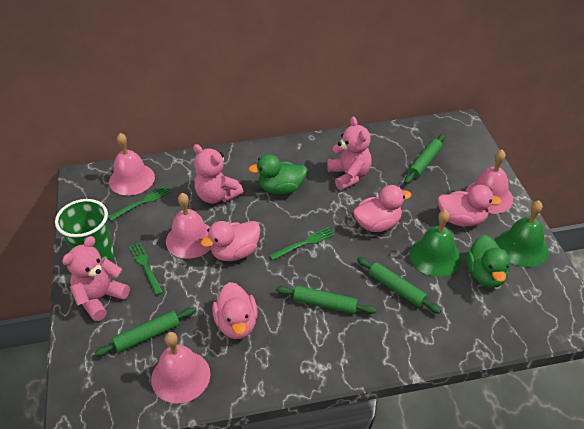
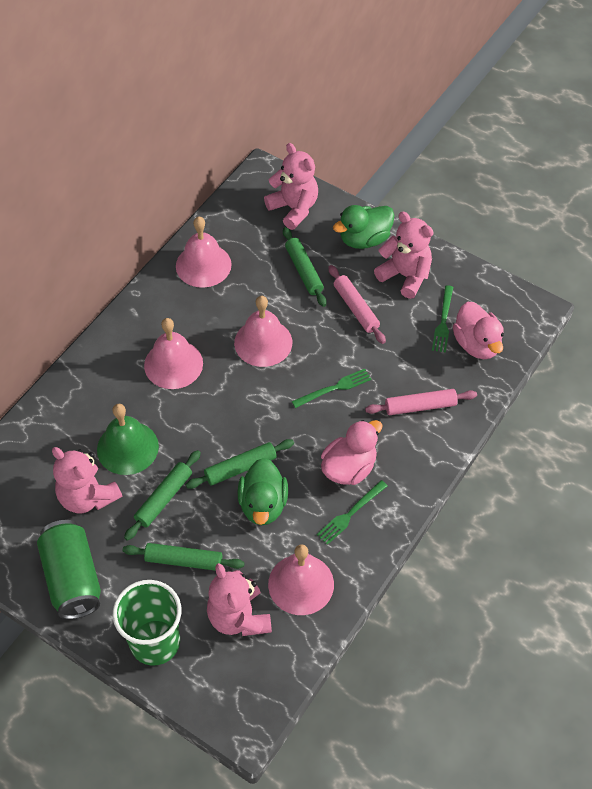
green bell: 2 -> 1
green can: 0 -> 1
pink duck: 4 -> 2
pink rolling pin: 0 -> 2
pink teddy bear: 3 -> 4

